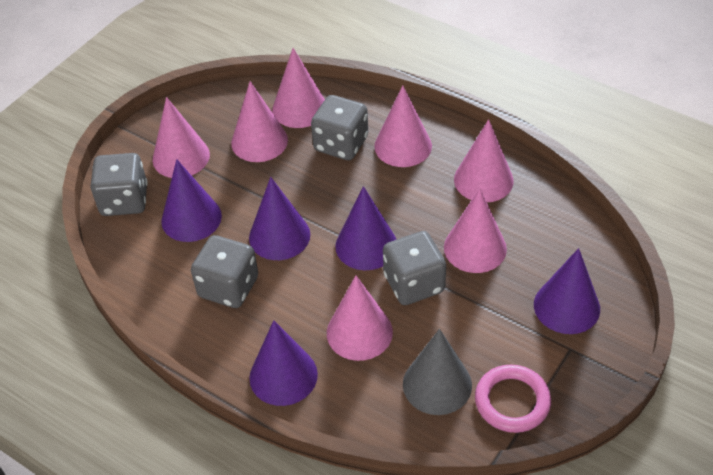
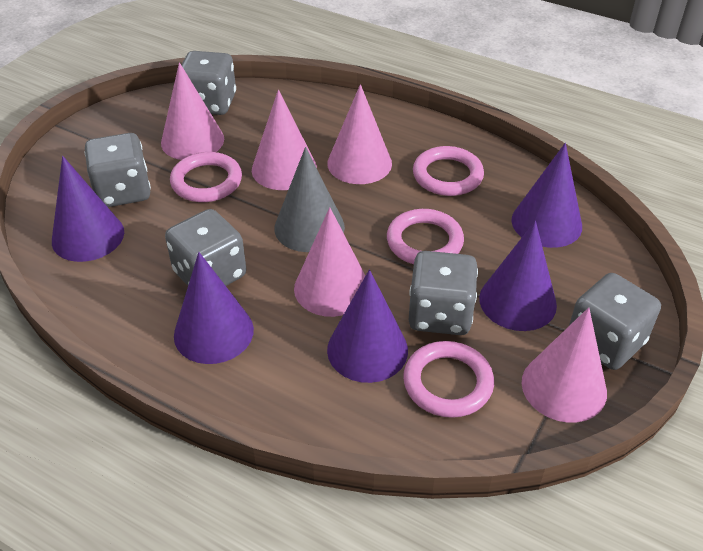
grey dice: 4 -> 5
pink cone: 7 -> 5
pink ring: 1 -> 4

